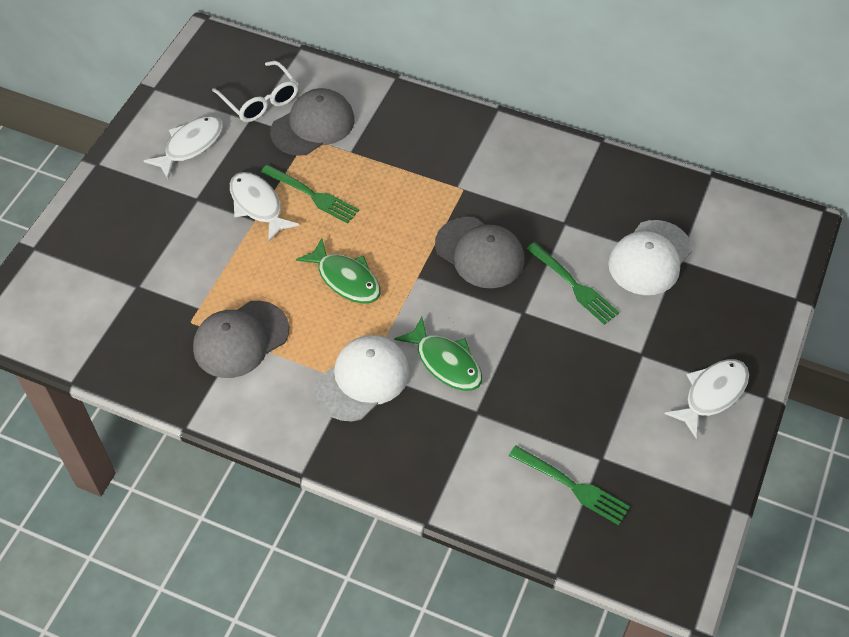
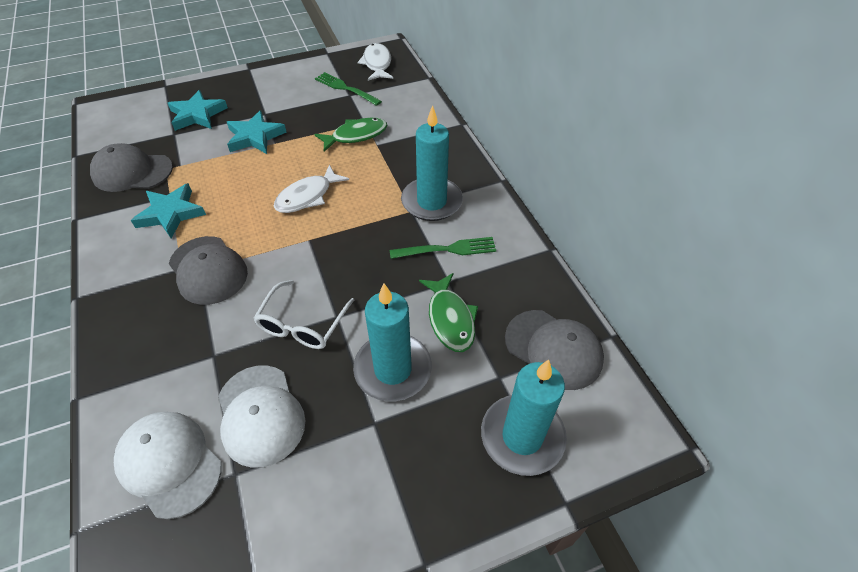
green fork: 3 -> 2
turquoise candle: 0 -> 3
turquoise star: 0 -> 3
white fish: 3 -> 2

